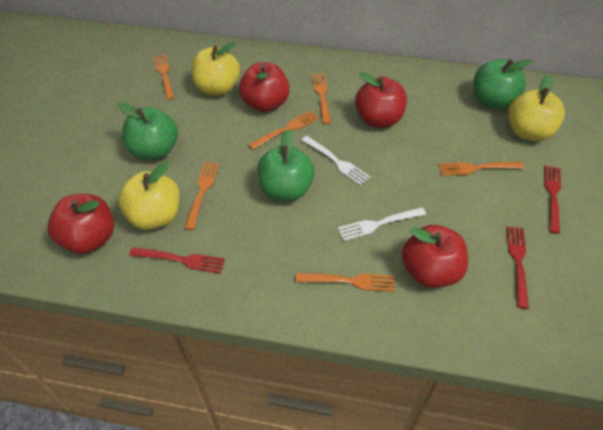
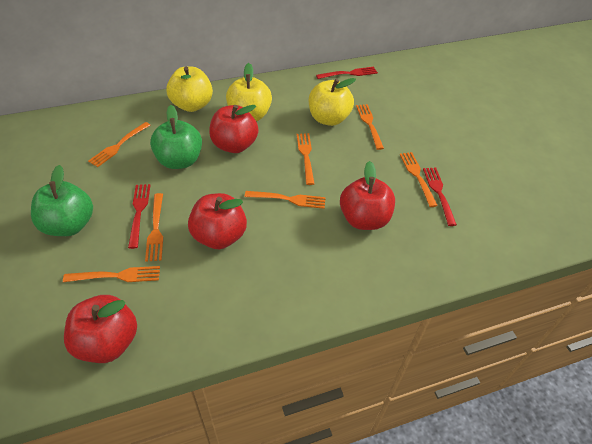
green apple: 3 -> 2
orange fork: 6 -> 7
white fork: 2 -> 0

